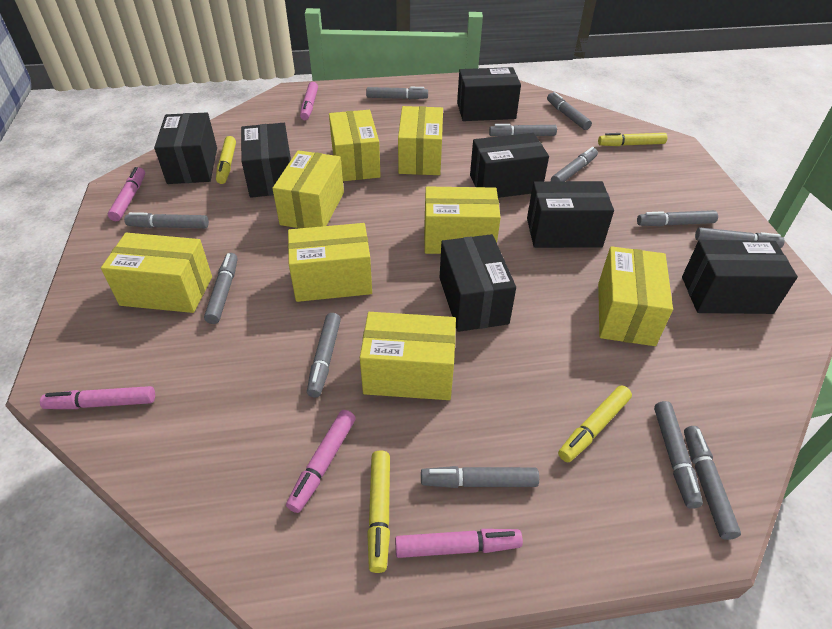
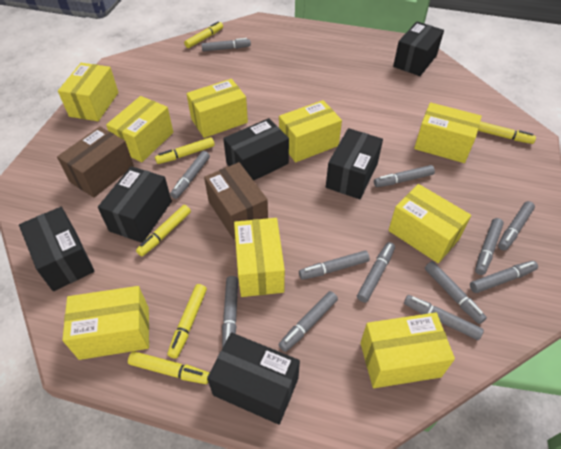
black box: 7 -> 6
brown box: 0 -> 2
pink marker: 5 -> 0
yellow box: 8 -> 9
yellow marker: 4 -> 6

